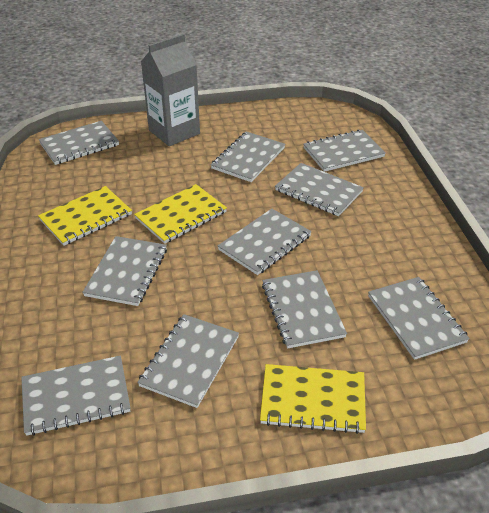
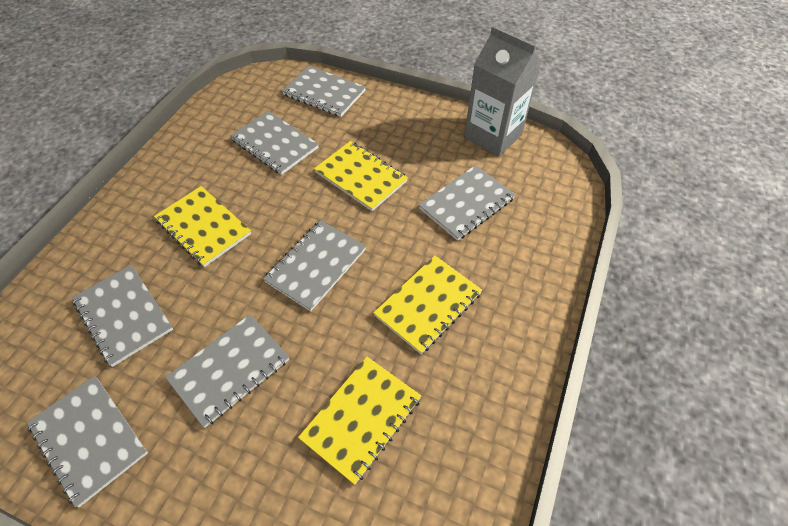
grey notebook: 10 -> 7
yellow notebook: 3 -> 4

